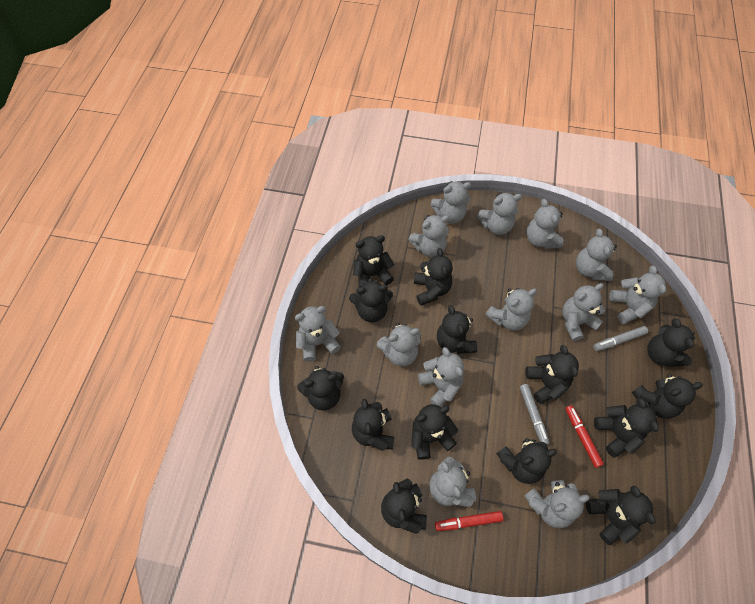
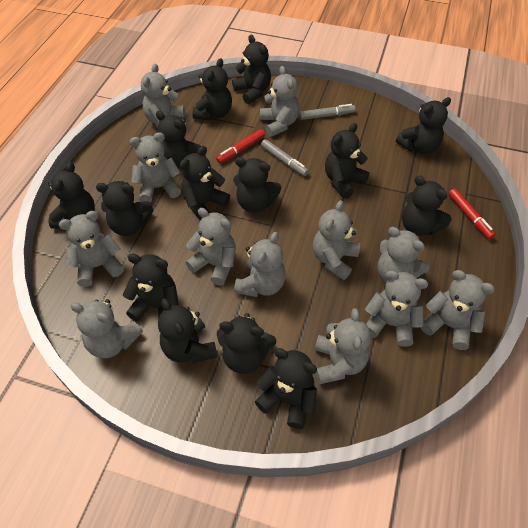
grey teddy bear: 13 -> 12

